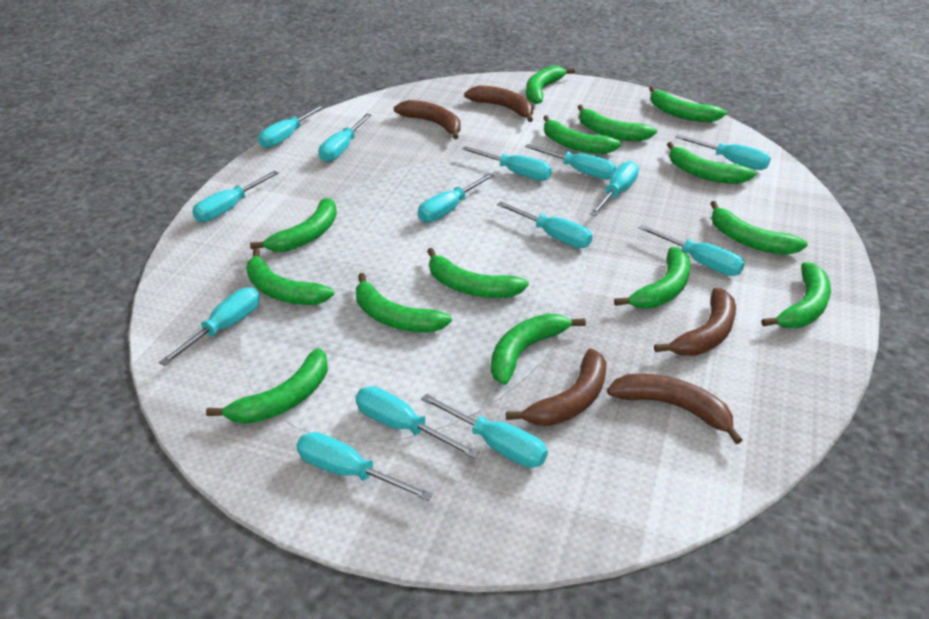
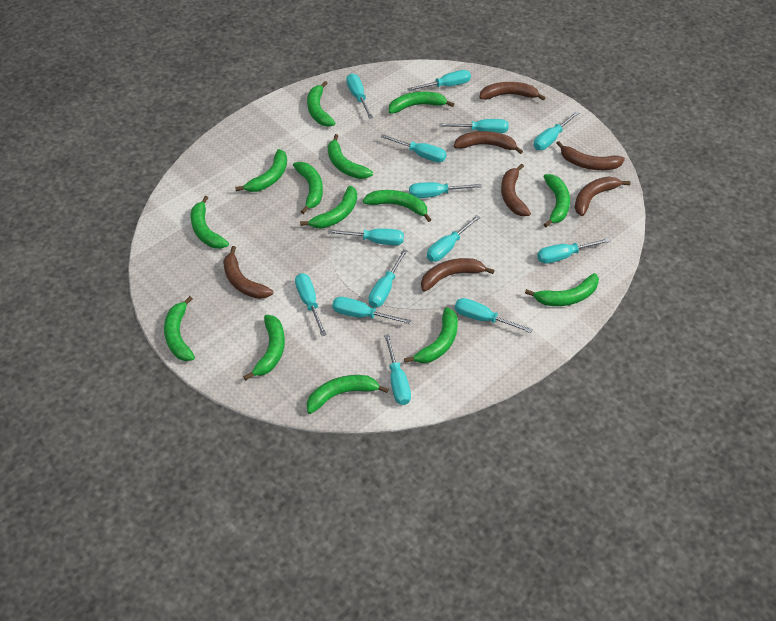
brown banana: 5 -> 7

